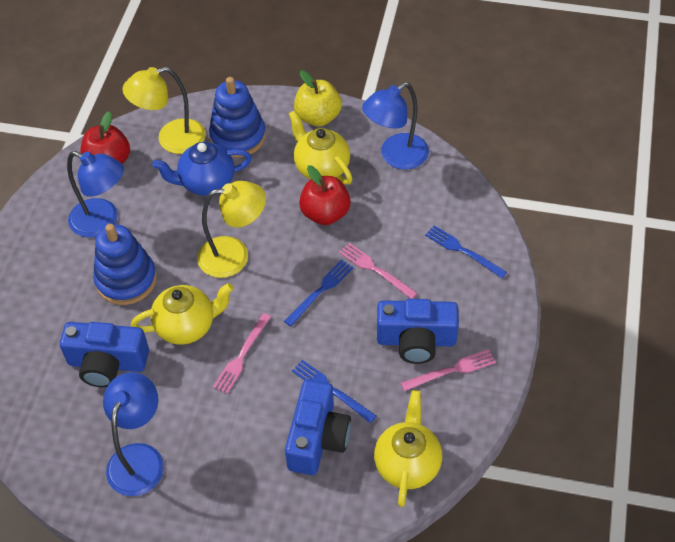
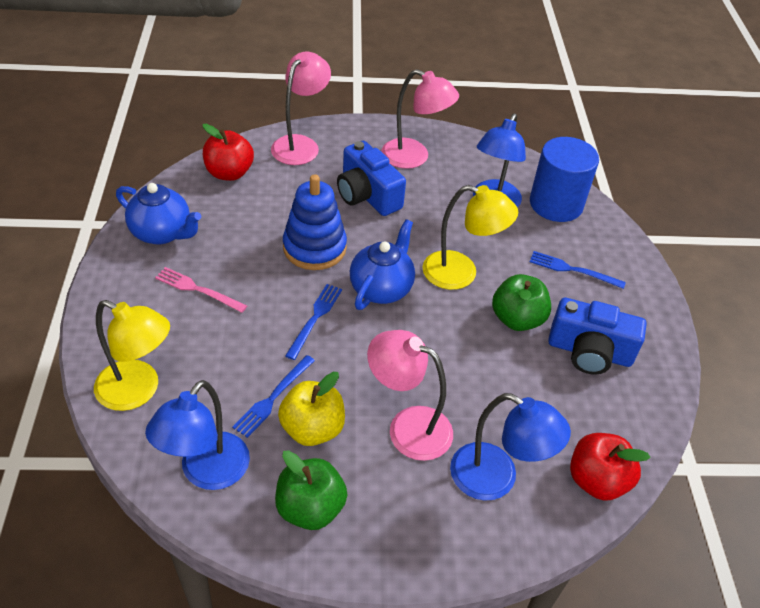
blue camera: 3 -> 2
blue cylinder: 0 -> 1
blue stacking toy: 2 -> 1
blue teapot: 1 -> 2
green apple: 0 -> 2
pink fork: 3 -> 1
pink lamp: 0 -> 3
yellow teapot: 3 -> 0

